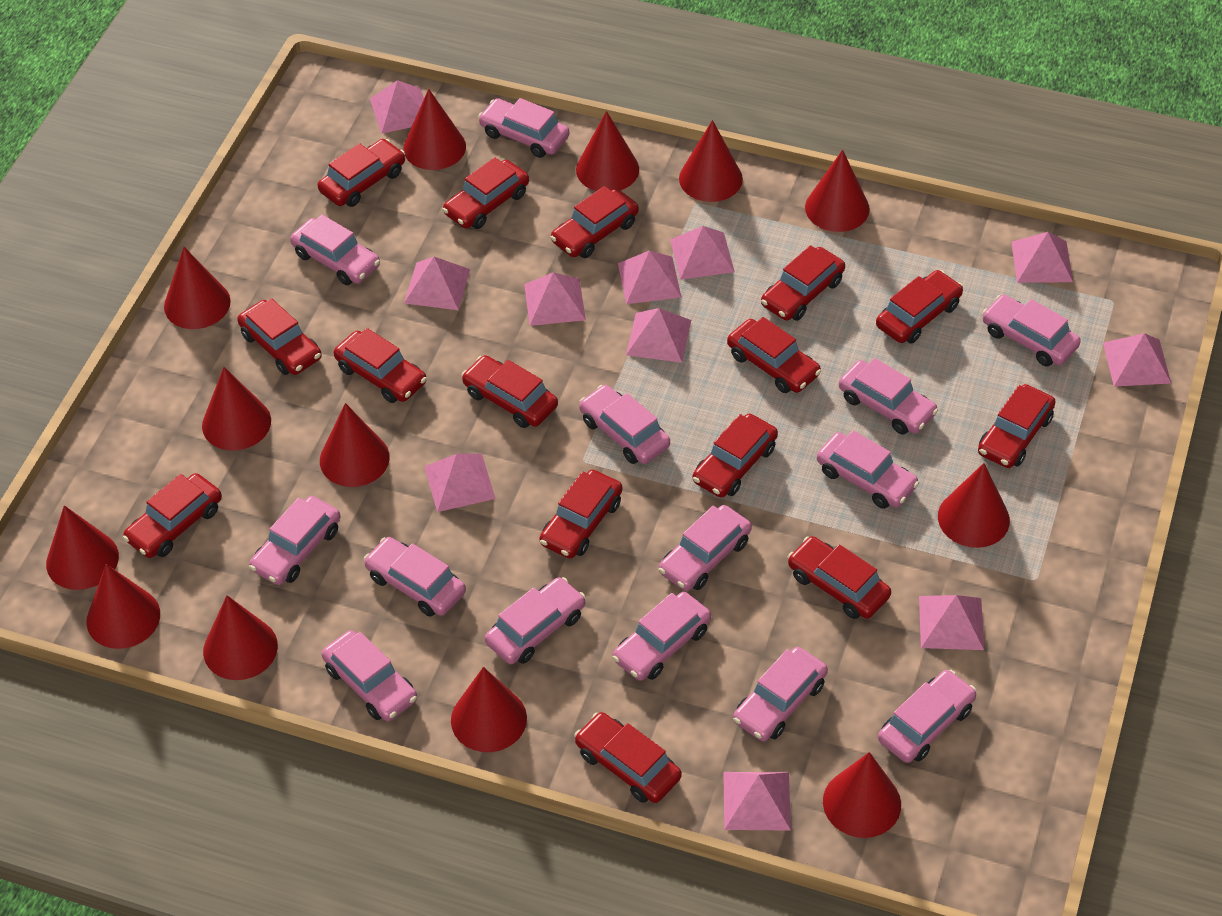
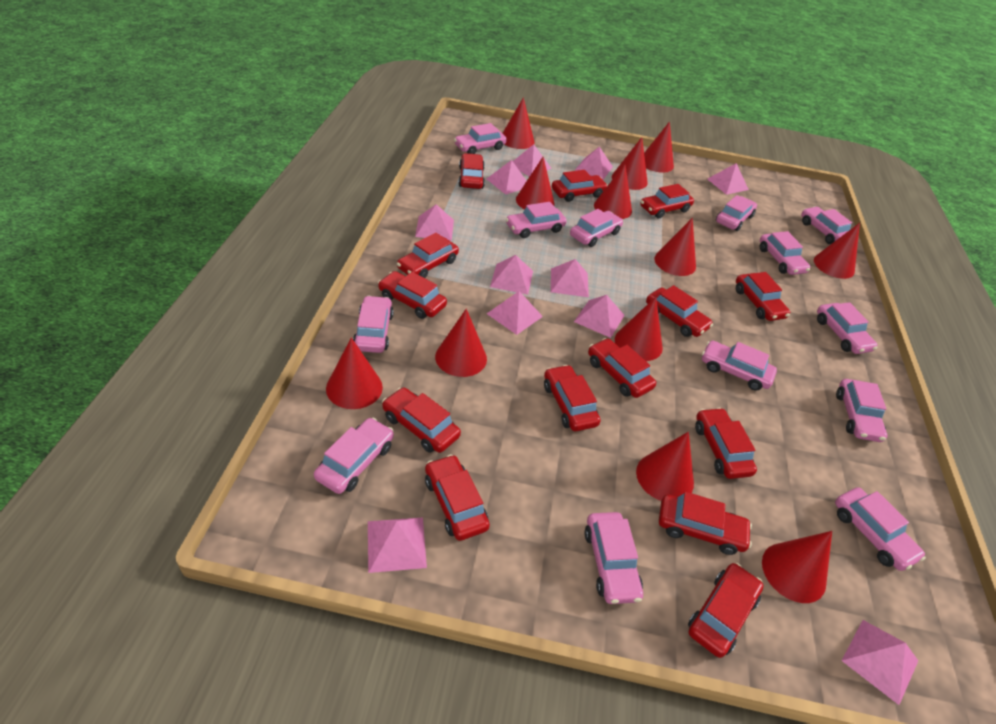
pink car: 14 -> 13
red car: 15 -> 14
red cone: 13 -> 12

